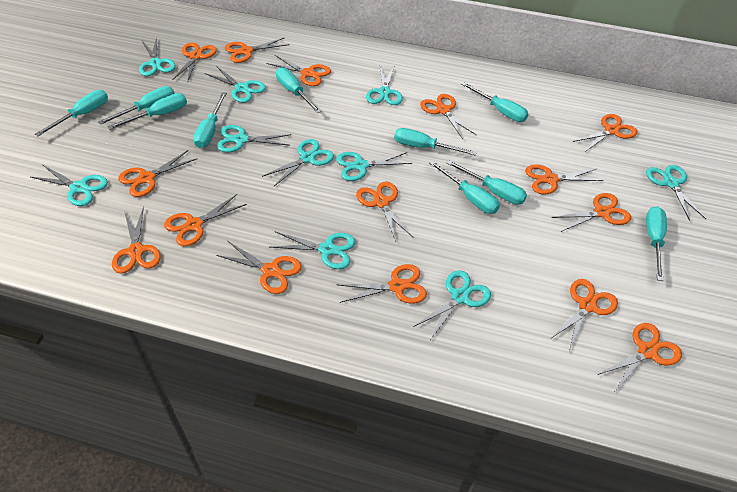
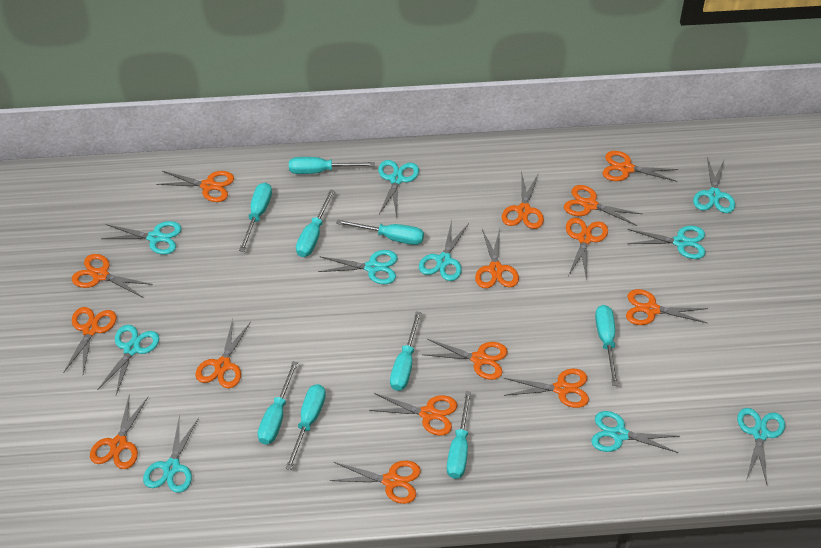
turquoise screwdriver: 10 -> 9

